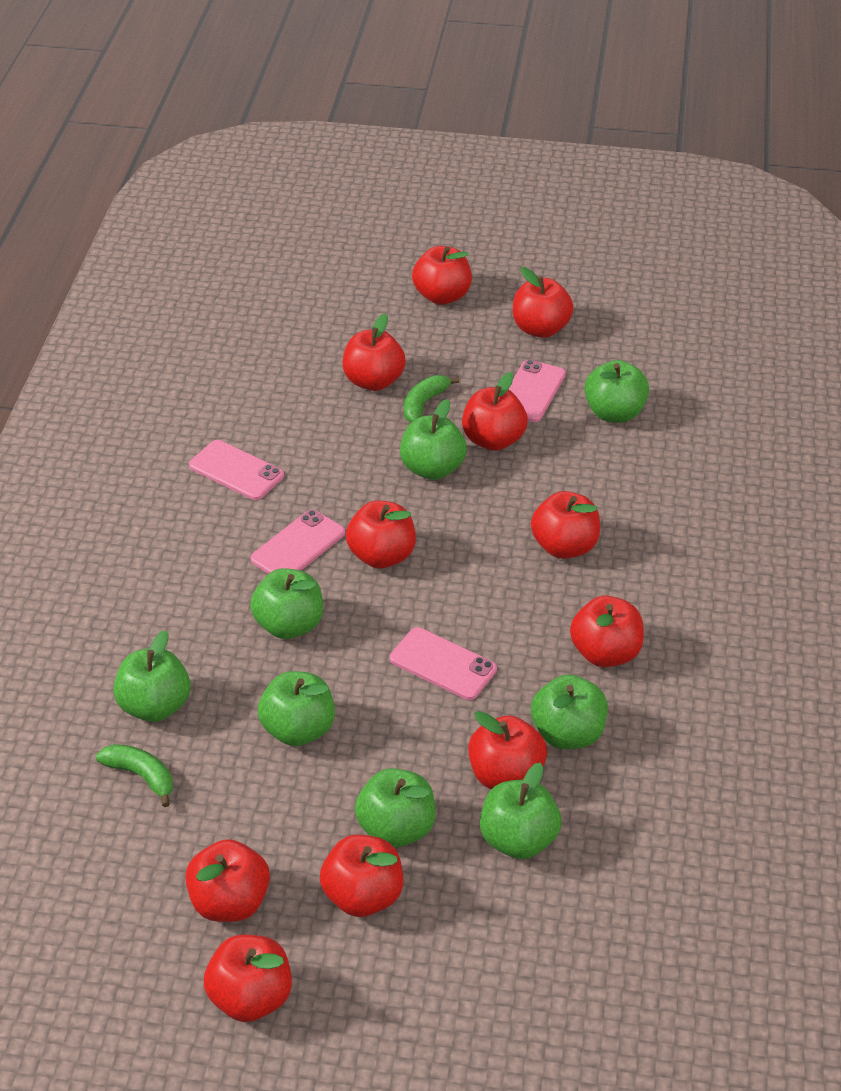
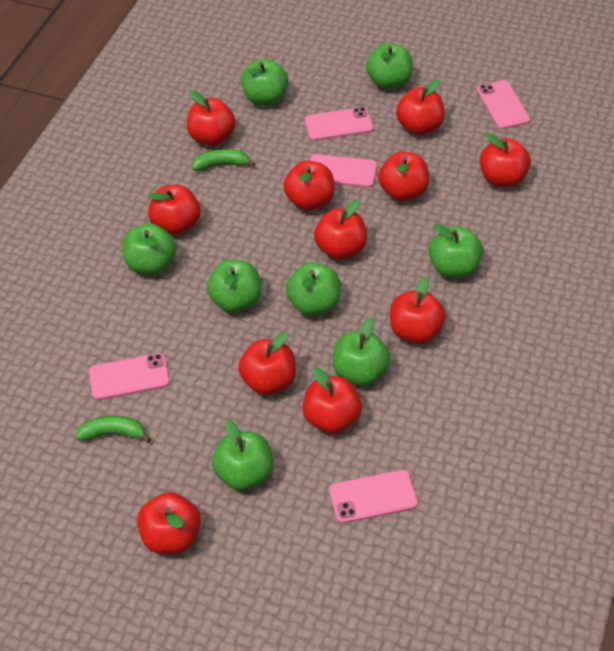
pink phone: 4 -> 5

